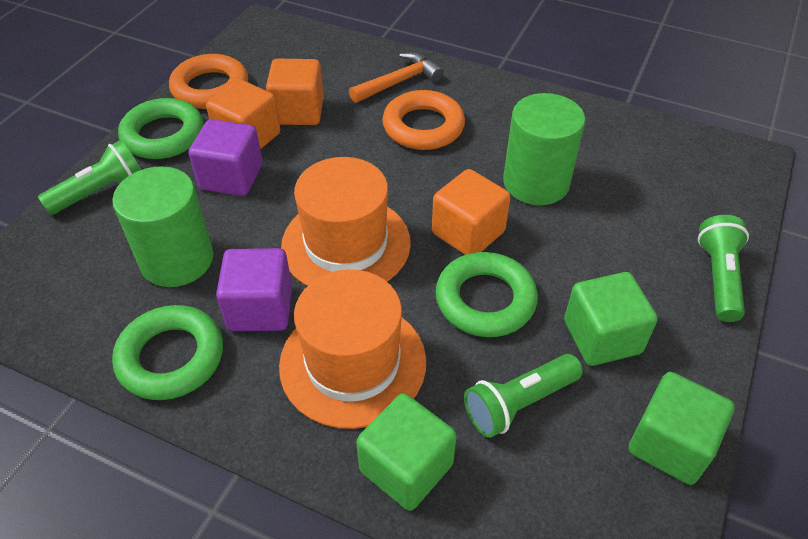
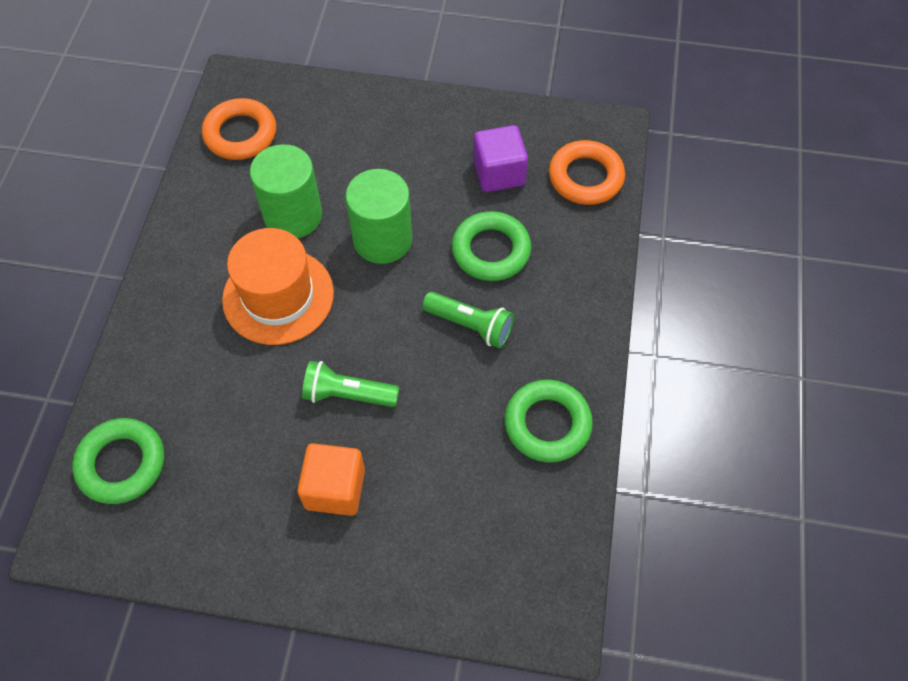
green cube: 3 -> 0
green flashlight: 3 -> 2
orange cube: 3 -> 1
orange hammer: 1 -> 0
orange hat: 2 -> 1
purple cube: 2 -> 1

